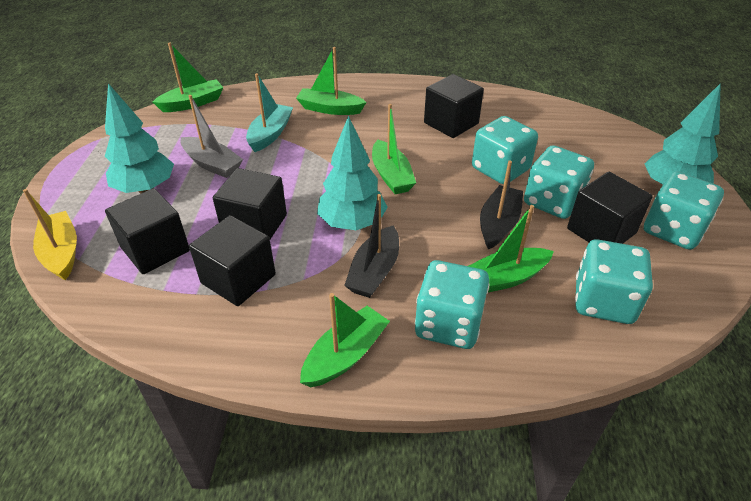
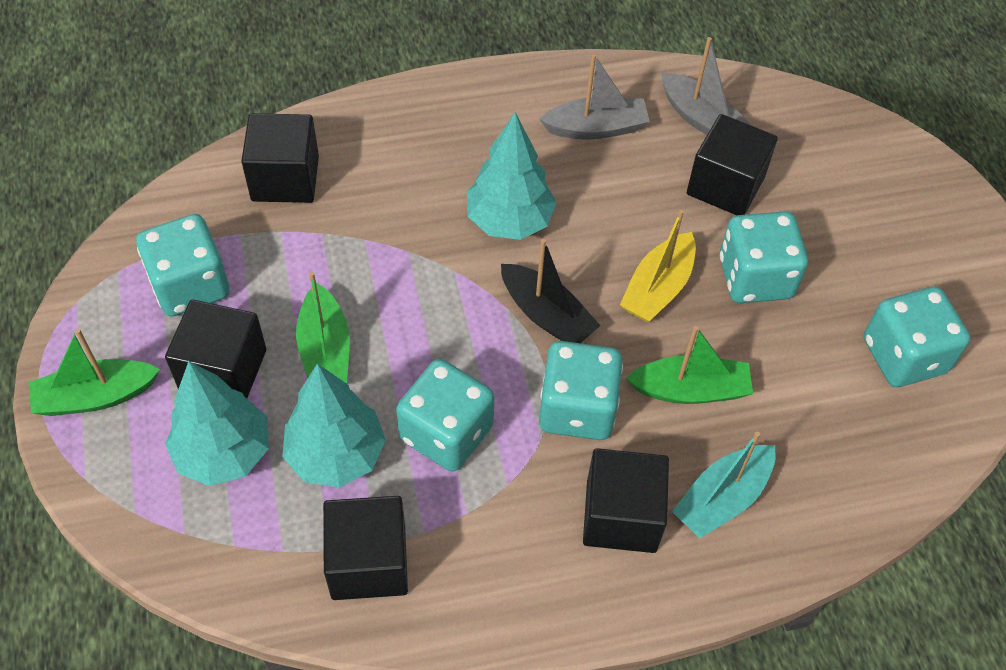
black boat: 2 -> 1
green boat: 5 -> 3
grey boat: 1 -> 2

